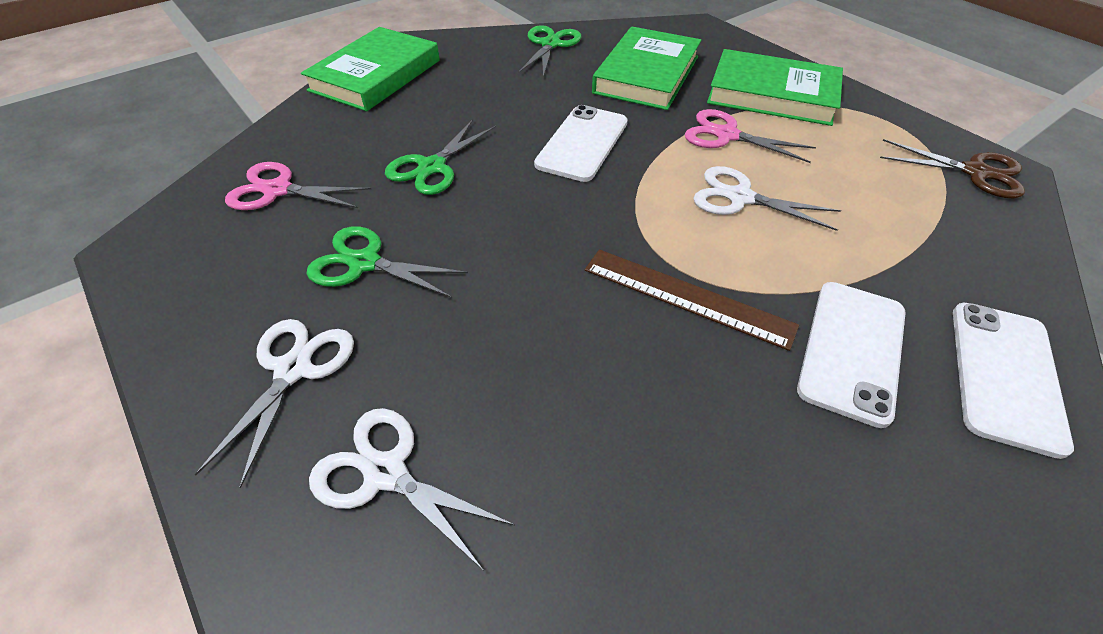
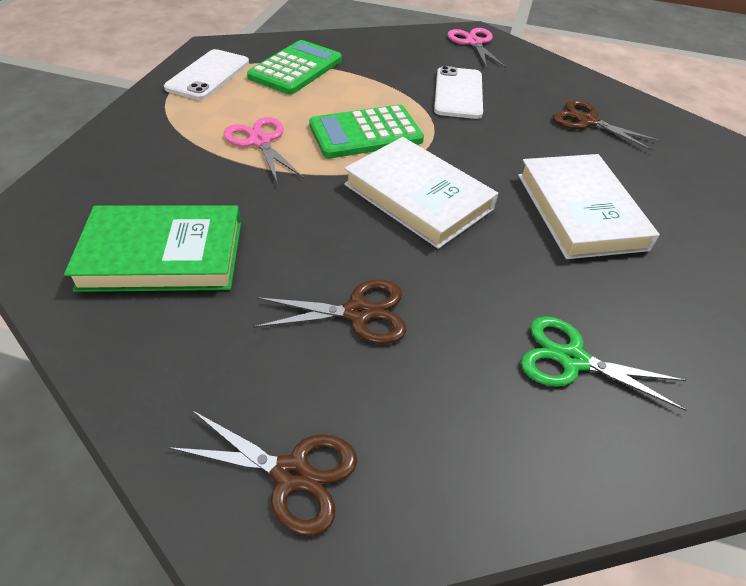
brown ruler: 1 -> 0
brown scissors: 1 -> 3
green book: 3 -> 1
green calculator: 0 -> 2
green scissors: 3 -> 1
white book: 0 -> 2
white phone: 3 -> 2
white scissors: 3 -> 0

